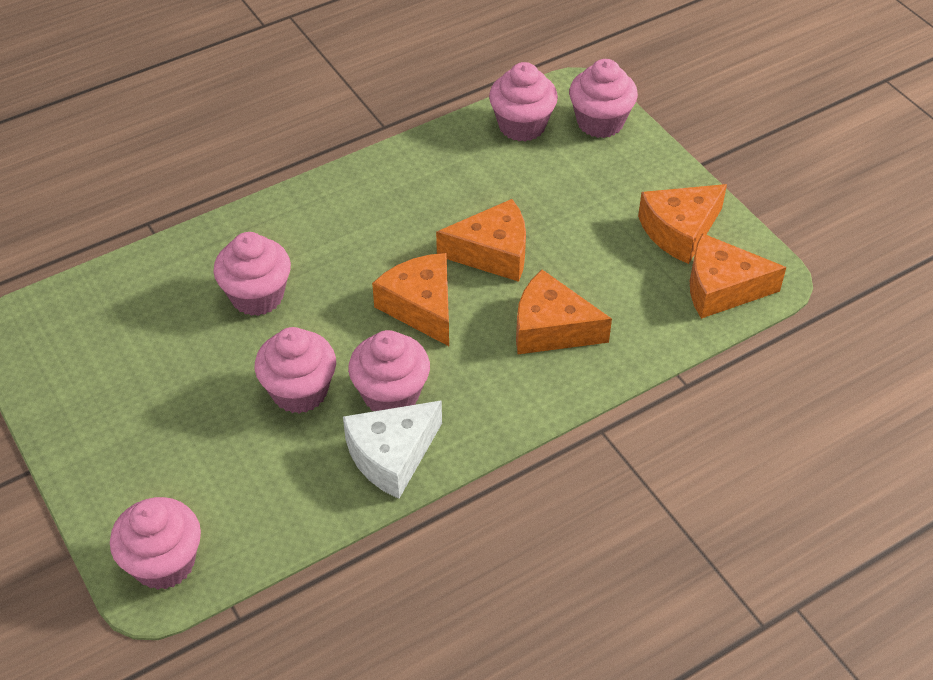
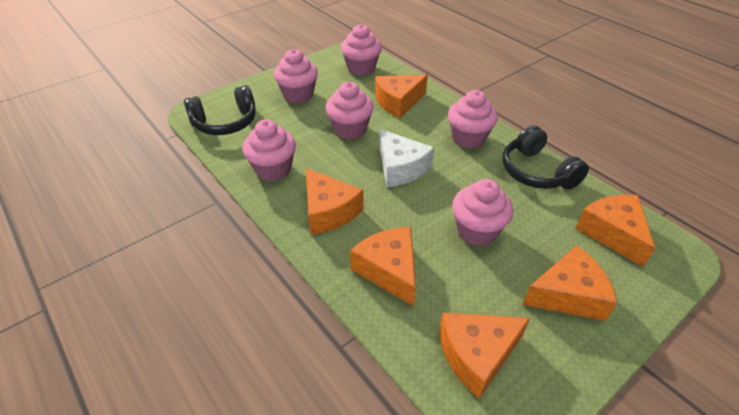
black headphones: 0 -> 2
orange cheese: 5 -> 6

